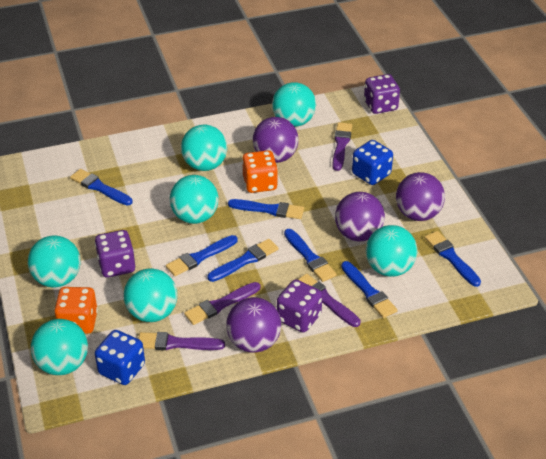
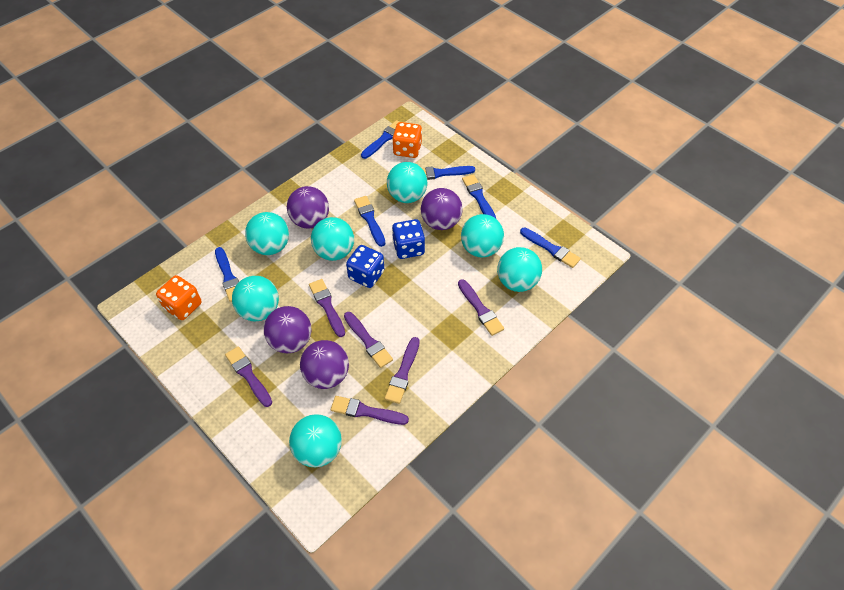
blue brush: 7 -> 6
purple brush: 4 -> 6
purple dice: 3 -> 0

